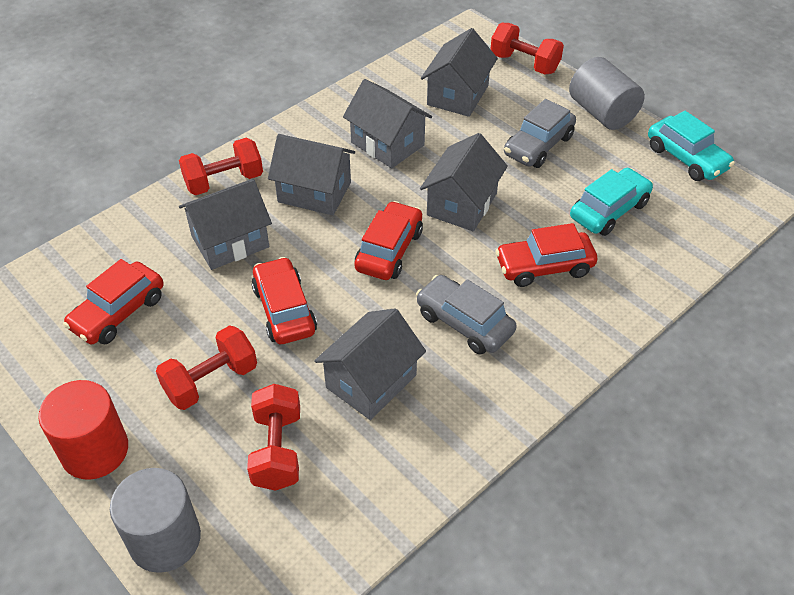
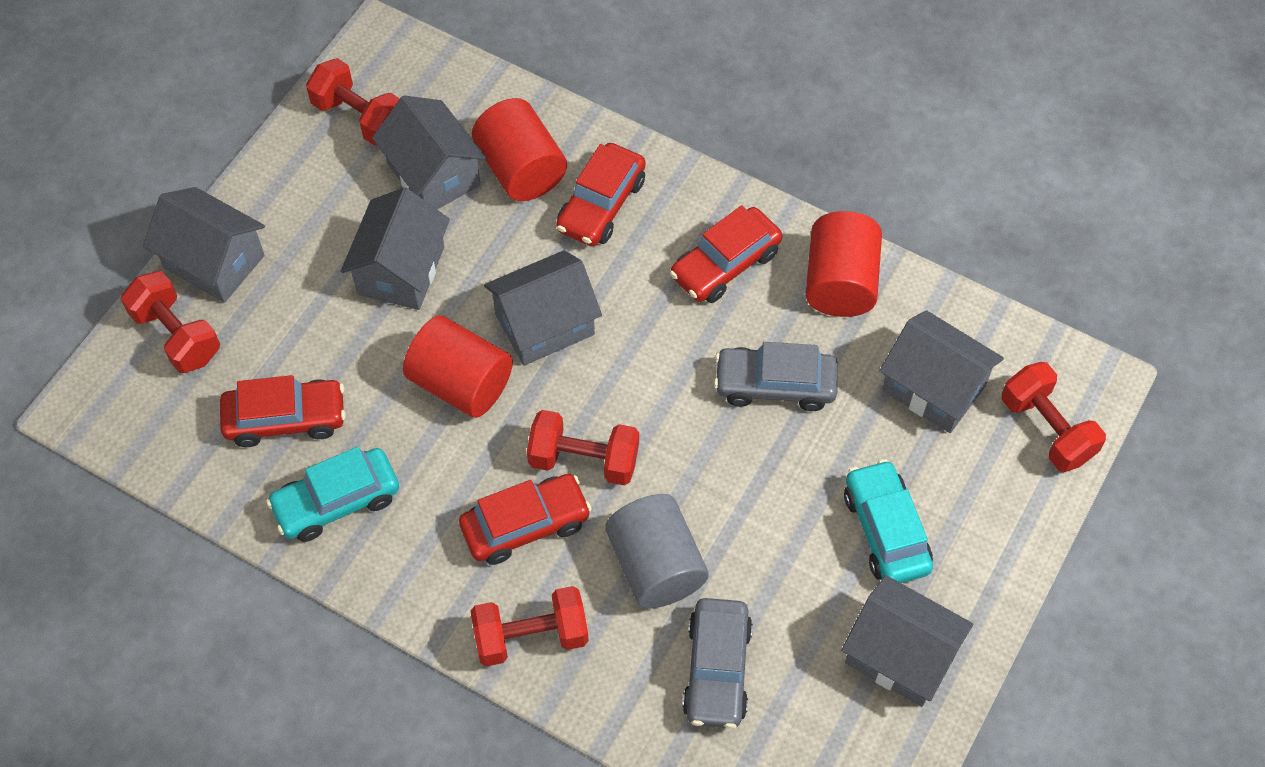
grey cylinder: 2 -> 1
red cylinder: 1 -> 3
red dumbbell: 4 -> 5

